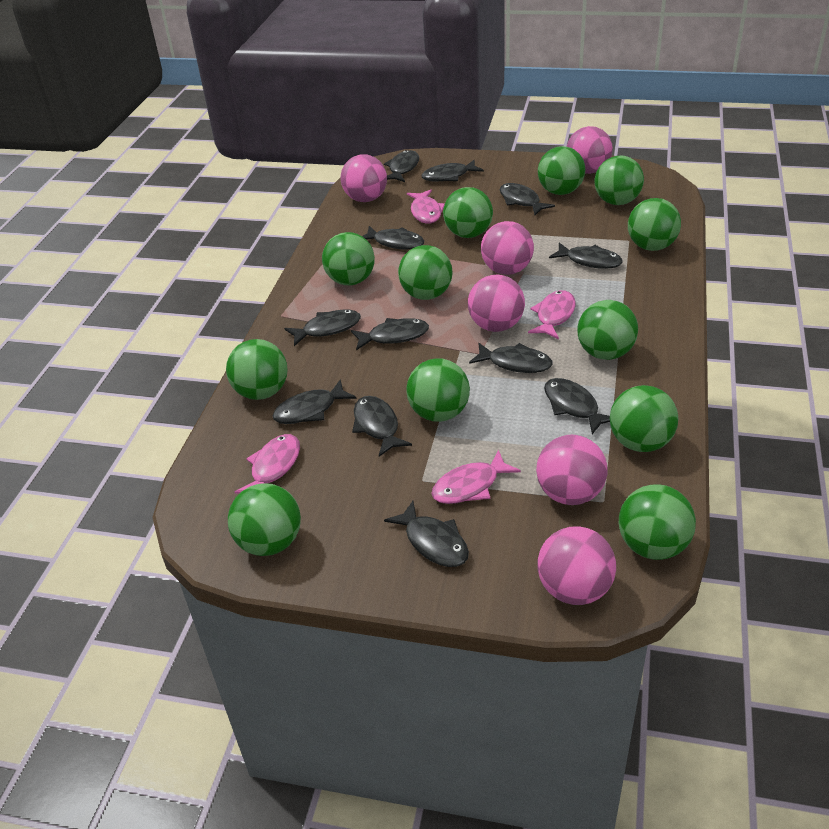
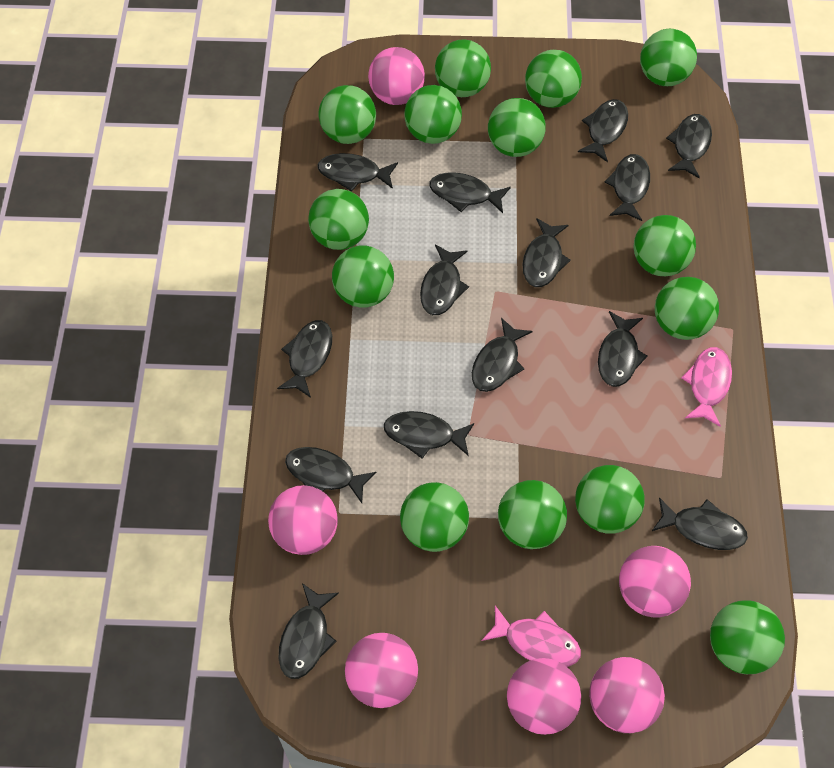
black fish: 12 -> 14
green ball: 12 -> 14
pink fish: 4 -> 2

